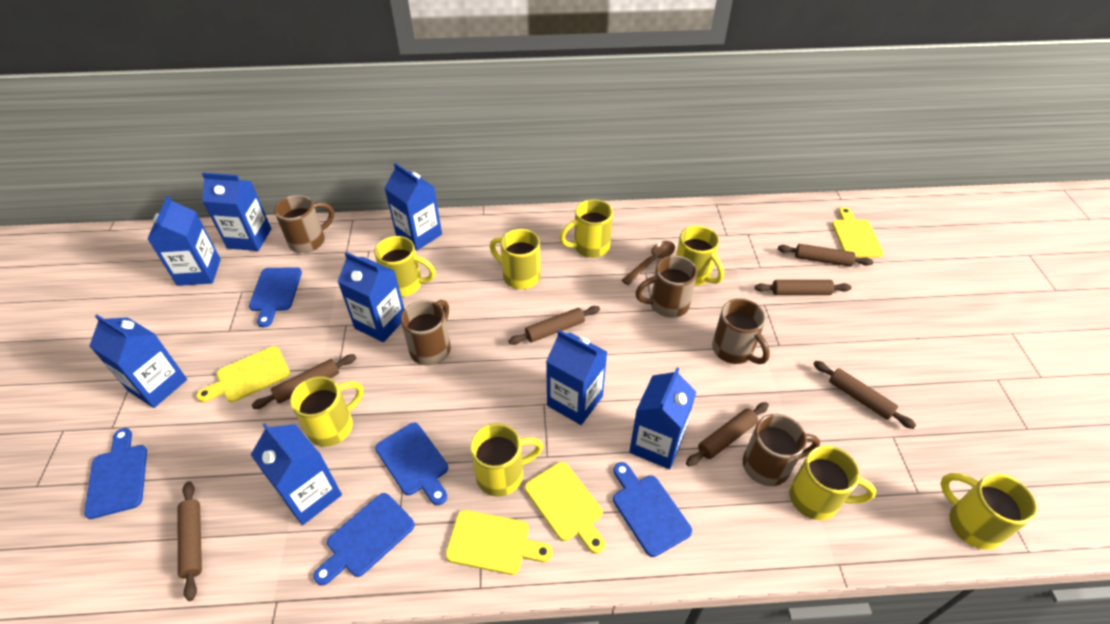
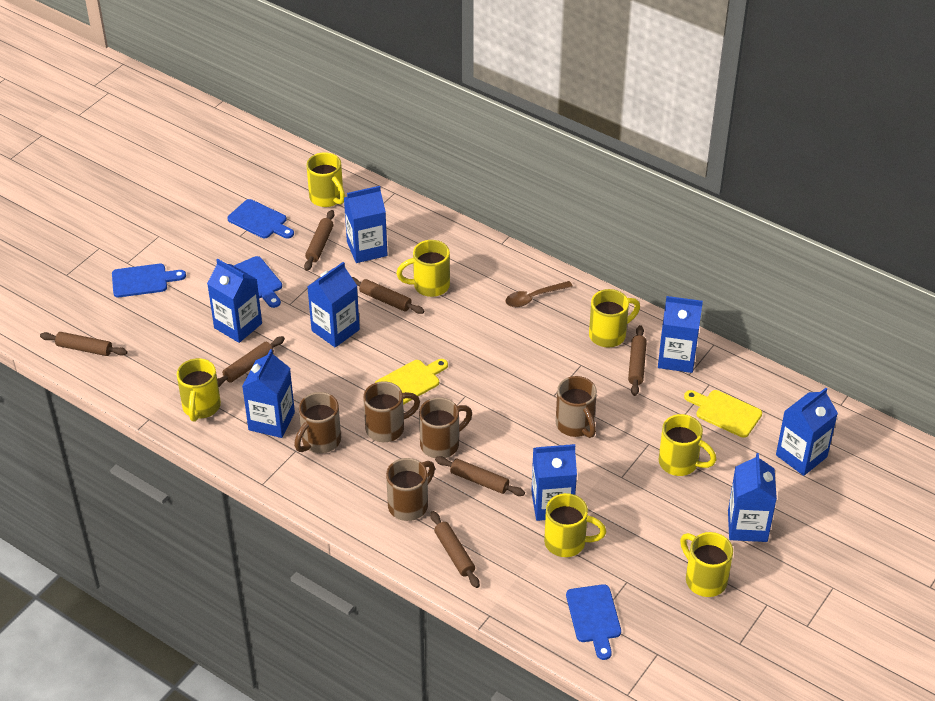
blue cutting board: 5 -> 4
yellow cutting board: 4 -> 2
yellow mug: 8 -> 7

